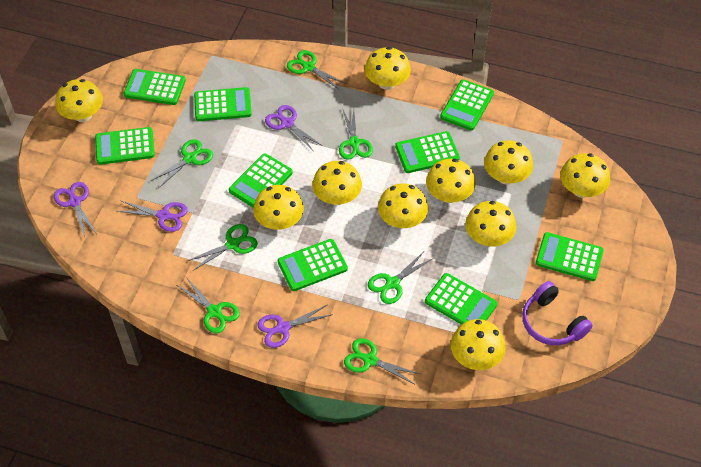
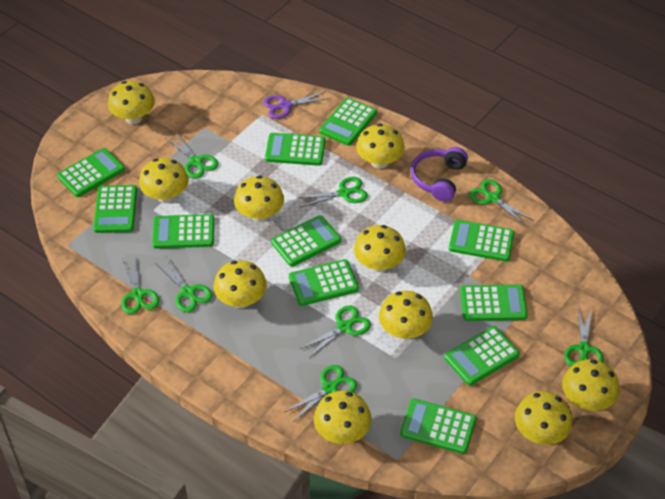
green calculator: 9 -> 11
green scissors: 7 -> 8
purple scissors: 4 -> 1

